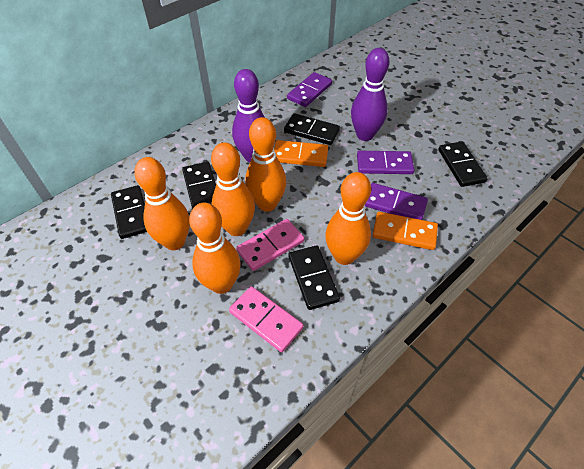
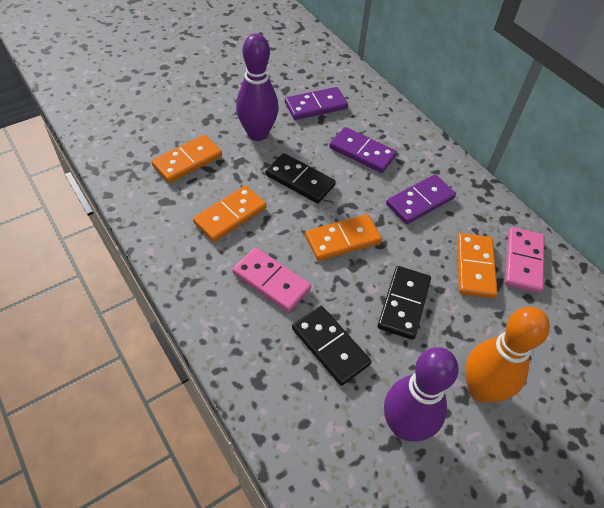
black domino: 5 -> 3
orange bowling pin: 5 -> 1
orange domino: 2 -> 4

